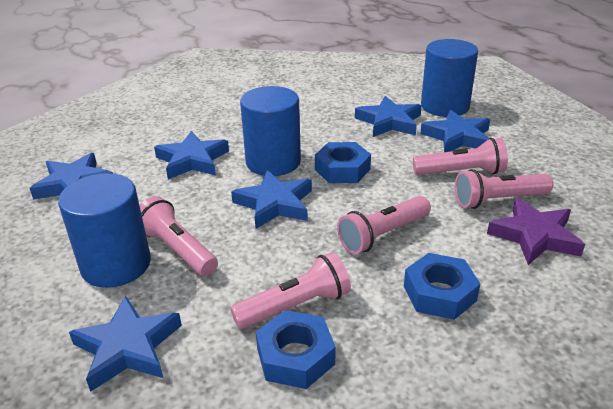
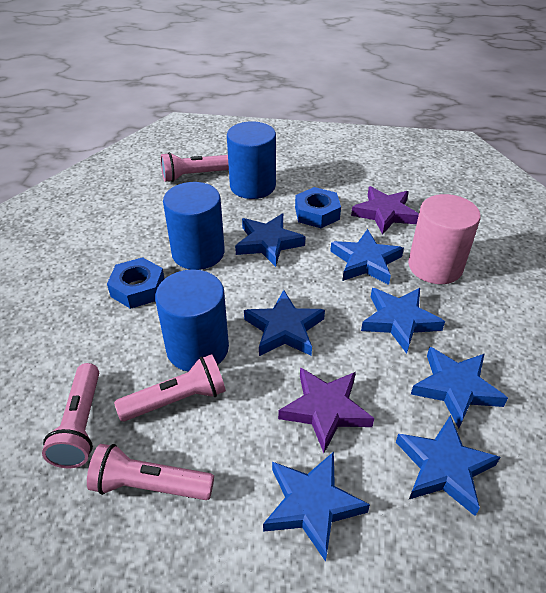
blue nut: 3 -> 2
blue star: 6 -> 7
pink cylinder: 0 -> 1
pink flashlight: 5 -> 4
purple star: 1 -> 2

